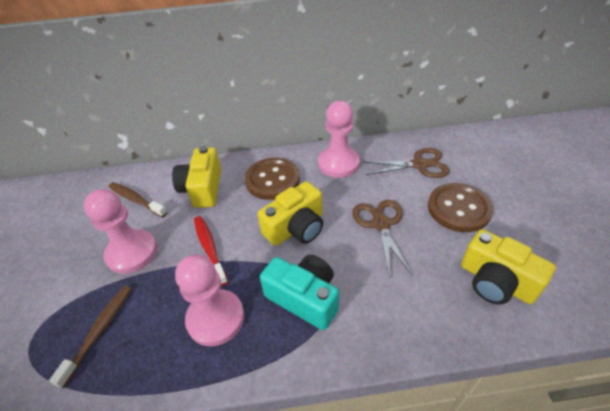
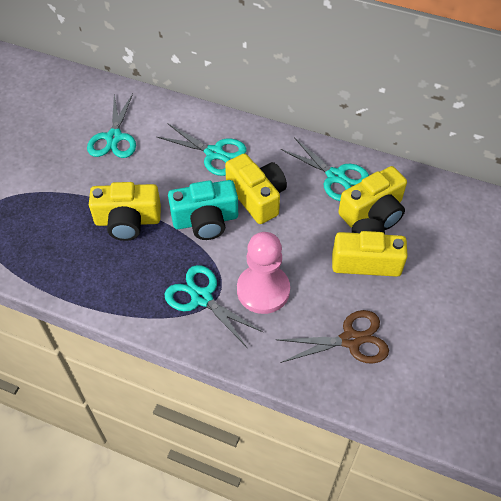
brown button: 2 -> 0
brown scissors: 2 -> 1
brown toothbrush: 2 -> 0
pink pawn: 3 -> 1
red toothbrush: 1 -> 0
turquoise scissors: 0 -> 4
yellow camera: 3 -> 4

